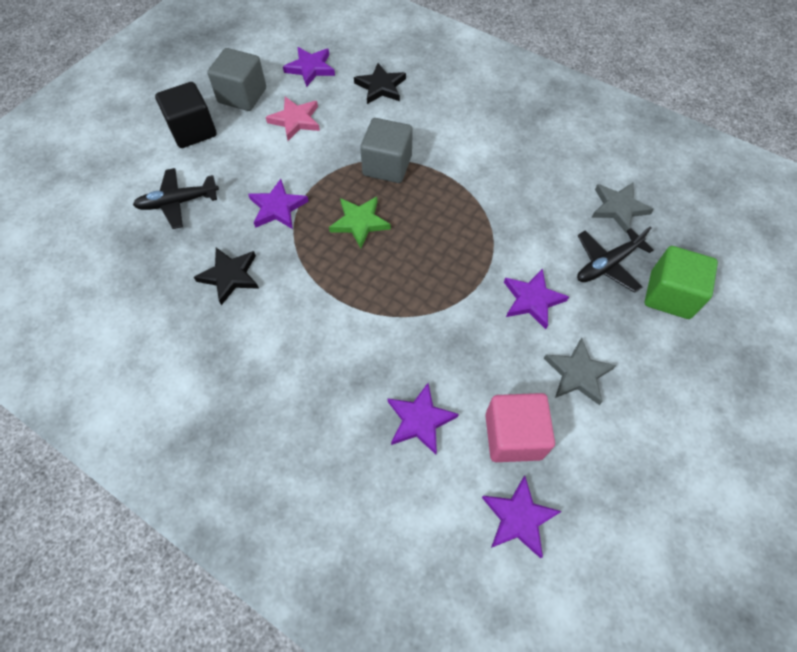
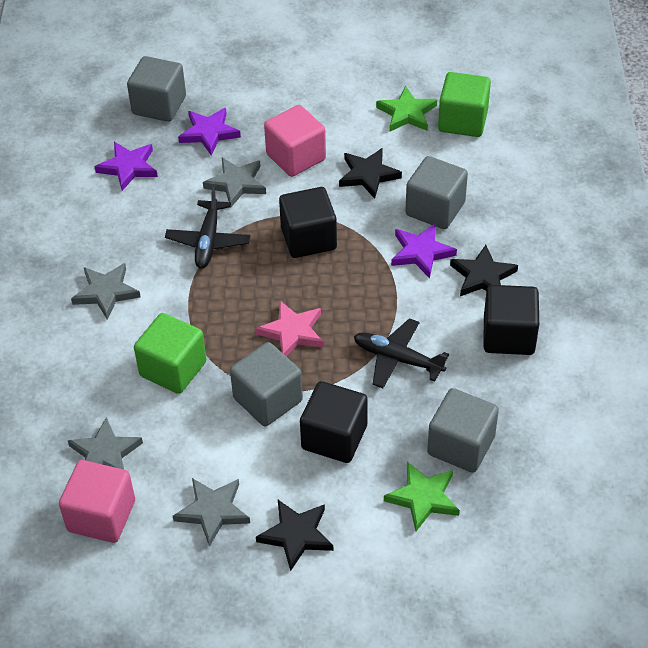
black cube: 1 -> 3
black star: 2 -> 3
green cube: 1 -> 2
green star: 1 -> 2
grey cube: 2 -> 4
grey star: 2 -> 4
pink cube: 1 -> 2
purple star: 5 -> 3

